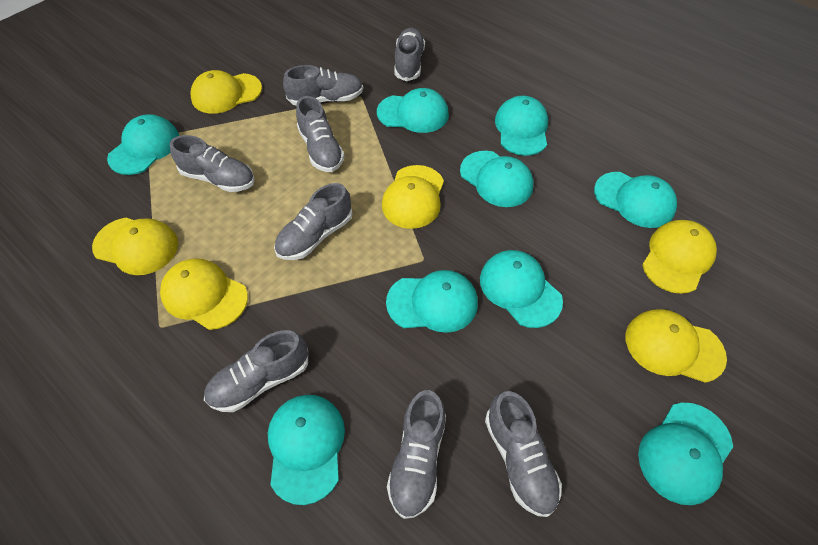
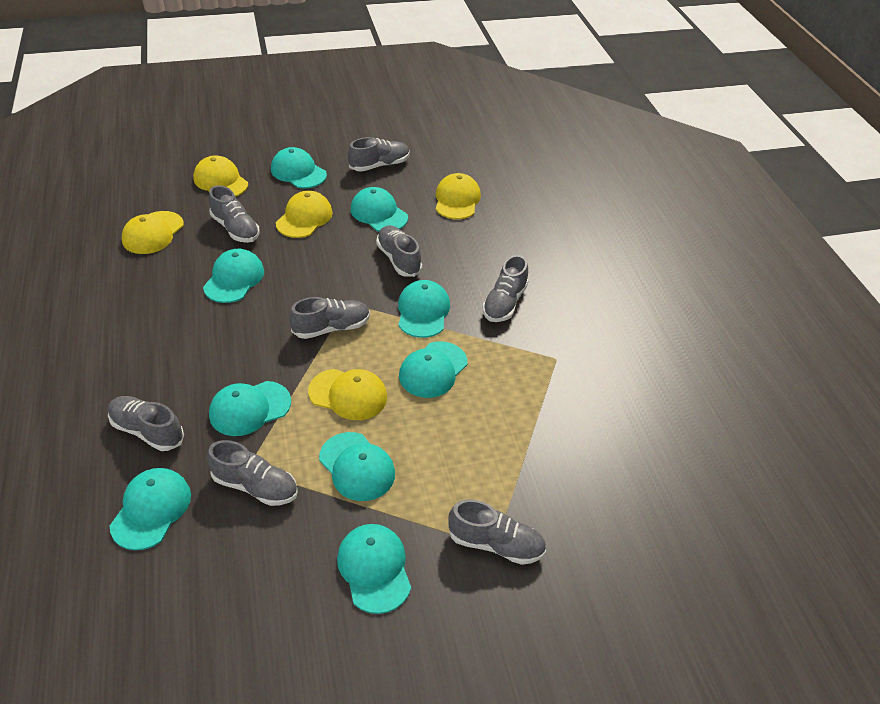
yellow cap: 6 -> 5

